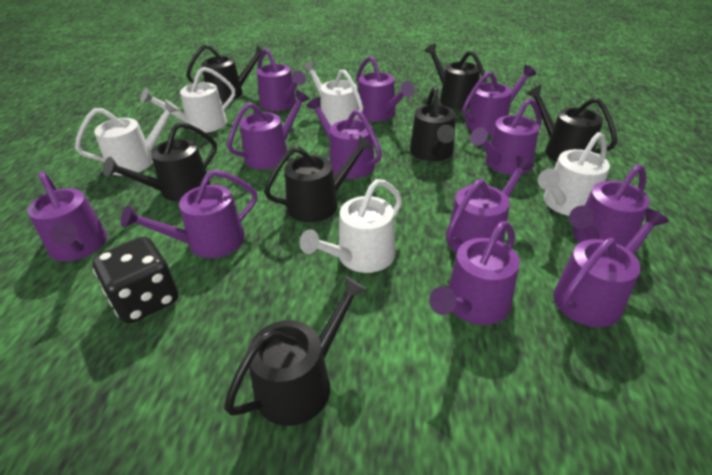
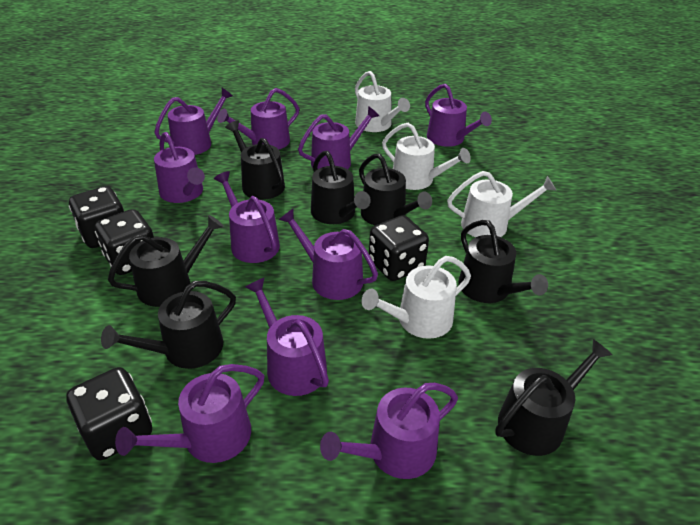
black dice: 1 -> 4
purple watering can: 12 -> 10
white watering can: 5 -> 4

